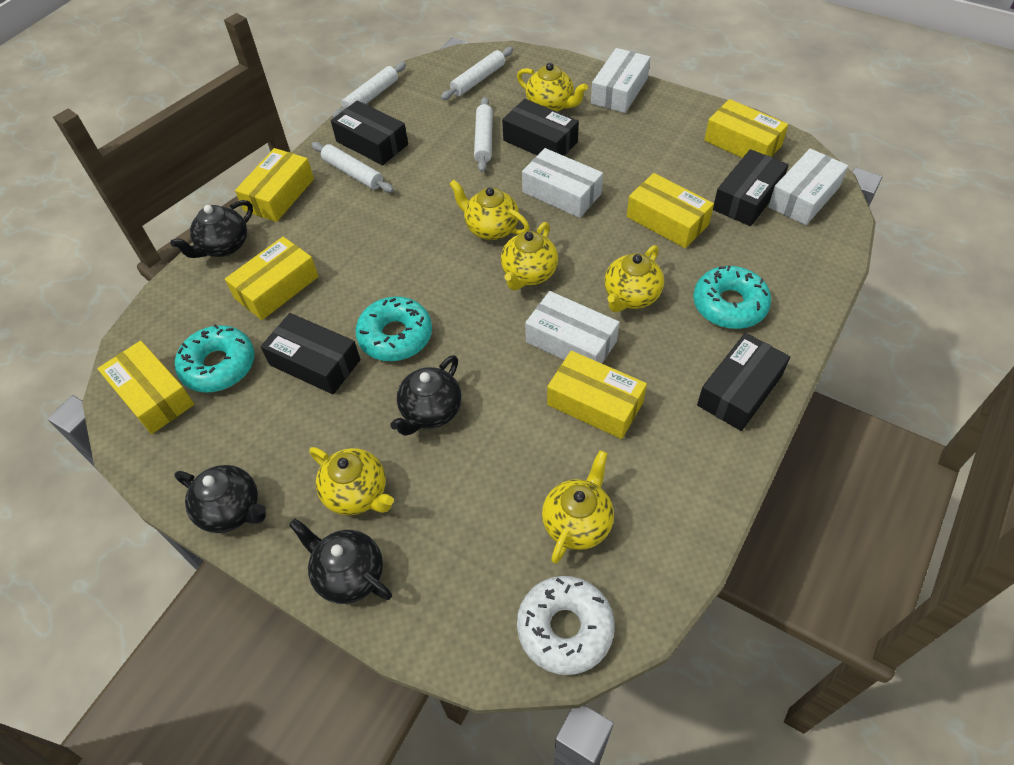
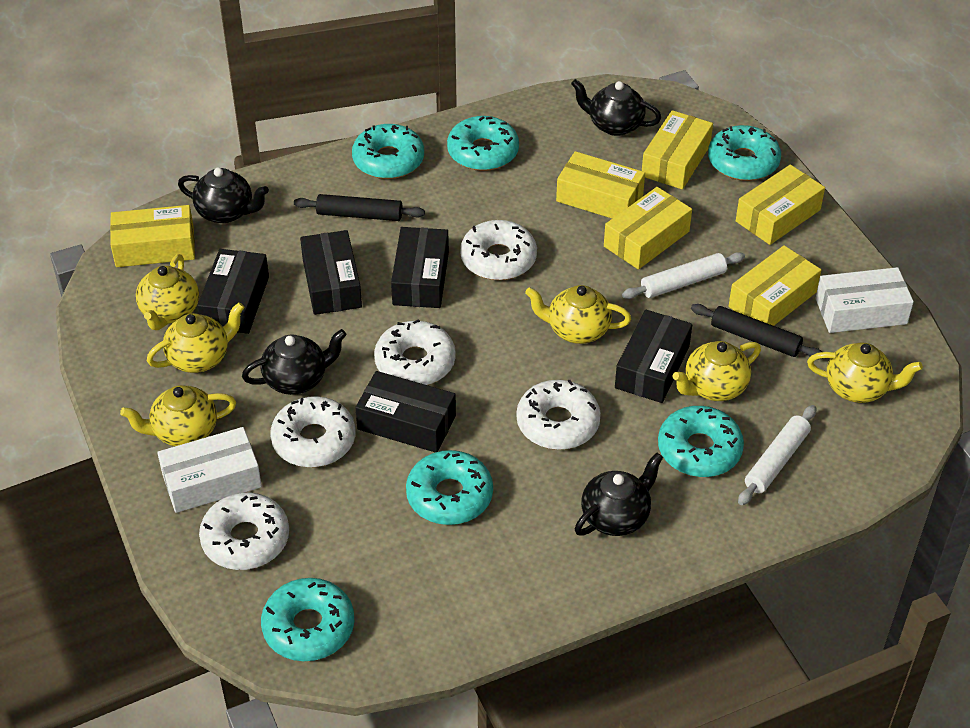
black rolling pin: 0 -> 2
turquoise donut: 3 -> 6
white box: 4 -> 2
white donut: 1 -> 5
white rolling pin: 4 -> 2

